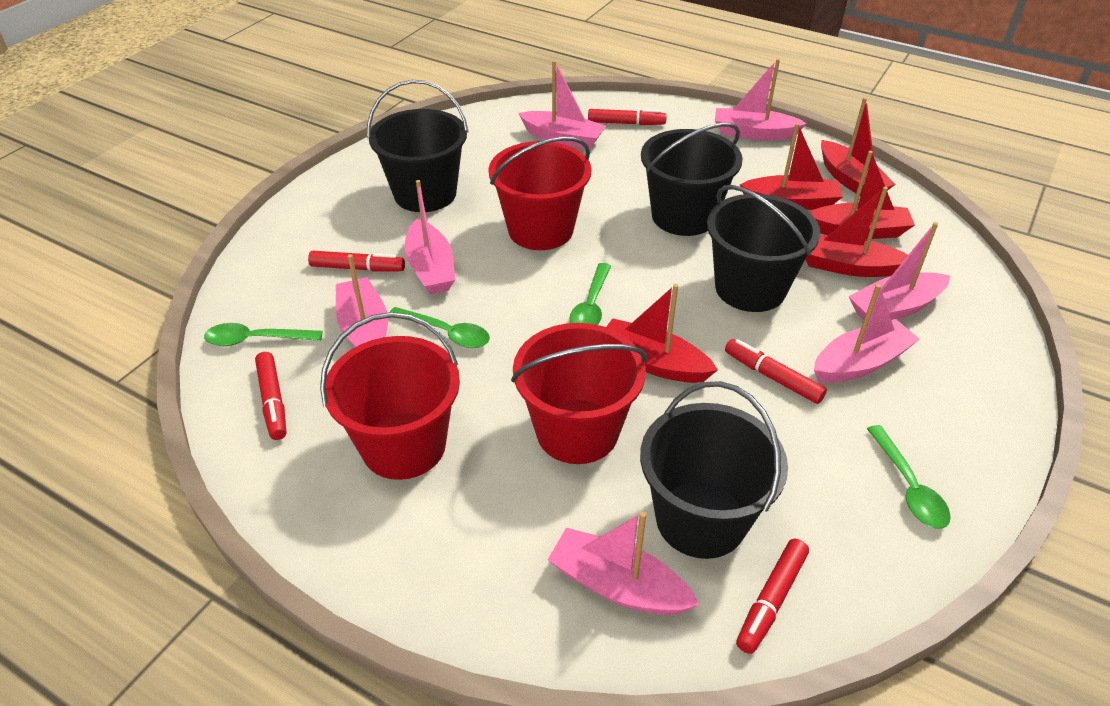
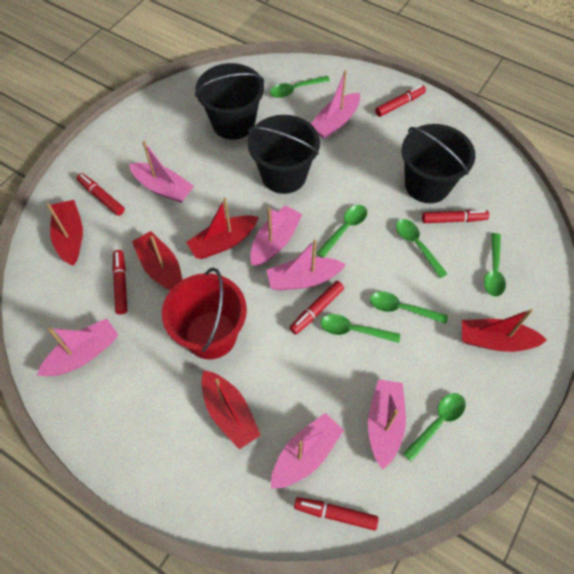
black bucket: 4 -> 3
green spoon: 4 -> 7
red bucket: 3 -> 1
red marker: 5 -> 6

